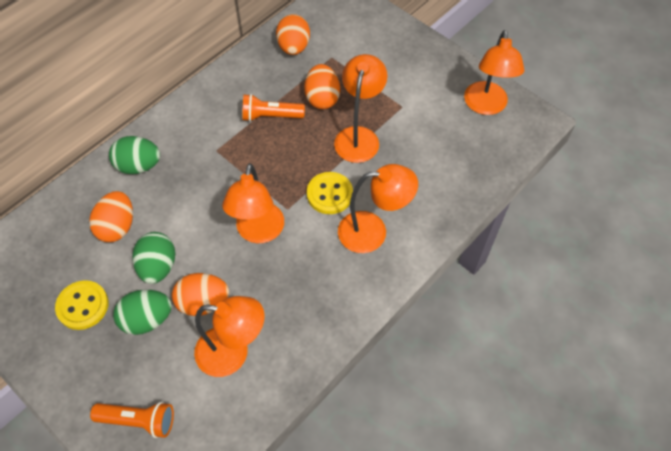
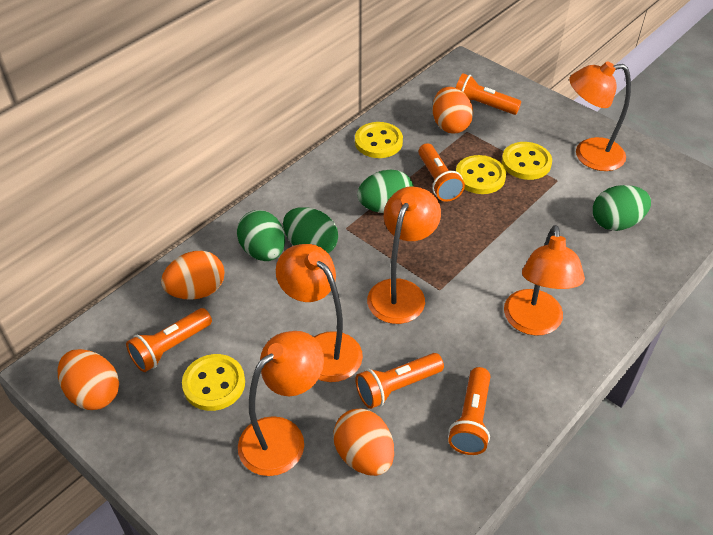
green egg: 3 -> 4
orange flashlight: 2 -> 5
yellow button: 2 -> 4

